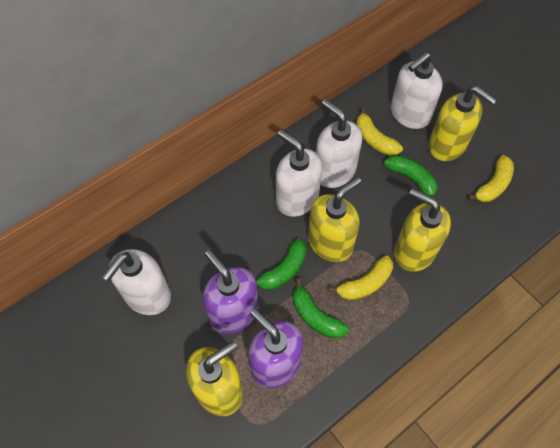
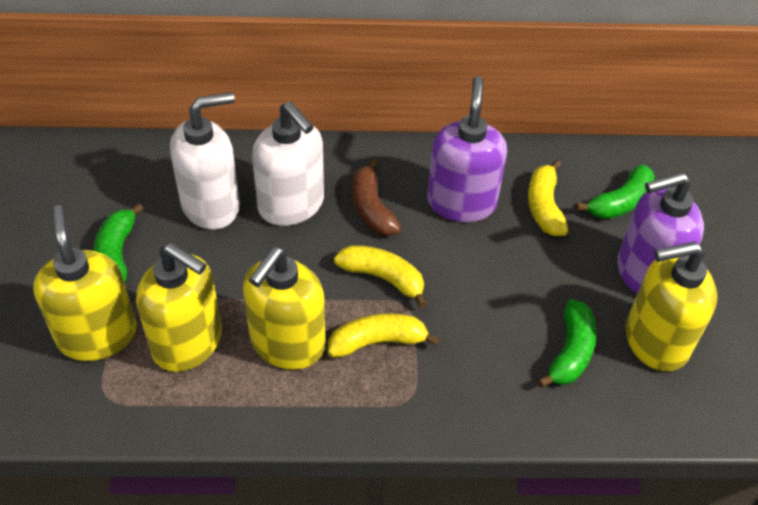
brown banana: 0 -> 1
white soap dispenser: 4 -> 2

